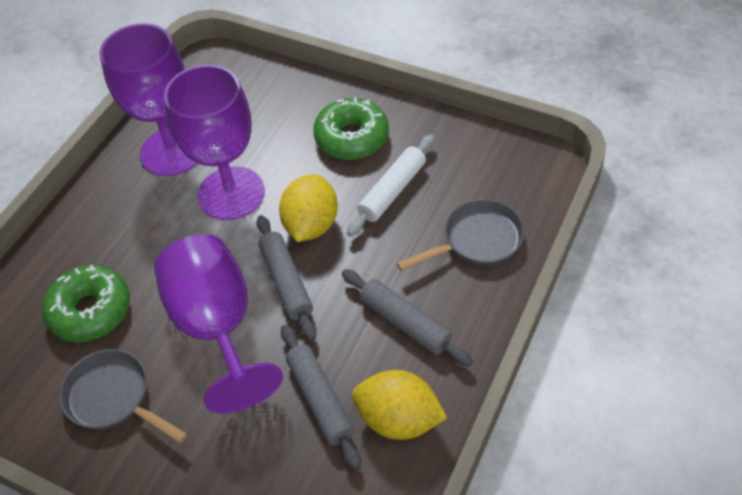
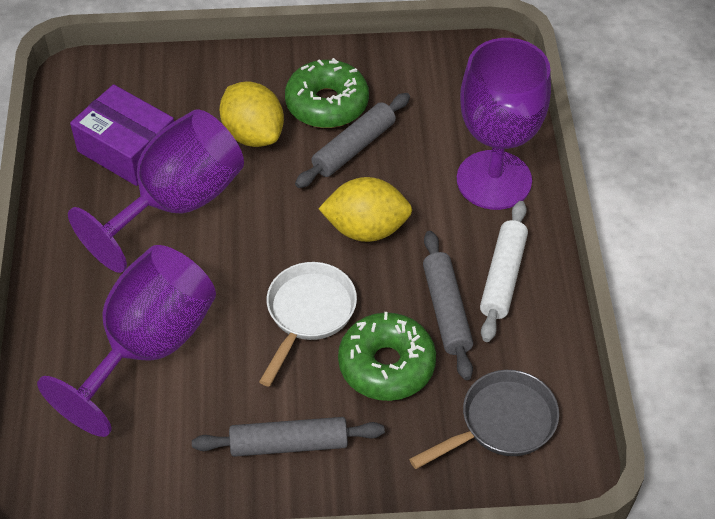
grey pan: 2 -> 1
purple box: 0 -> 1
white pan: 0 -> 1

